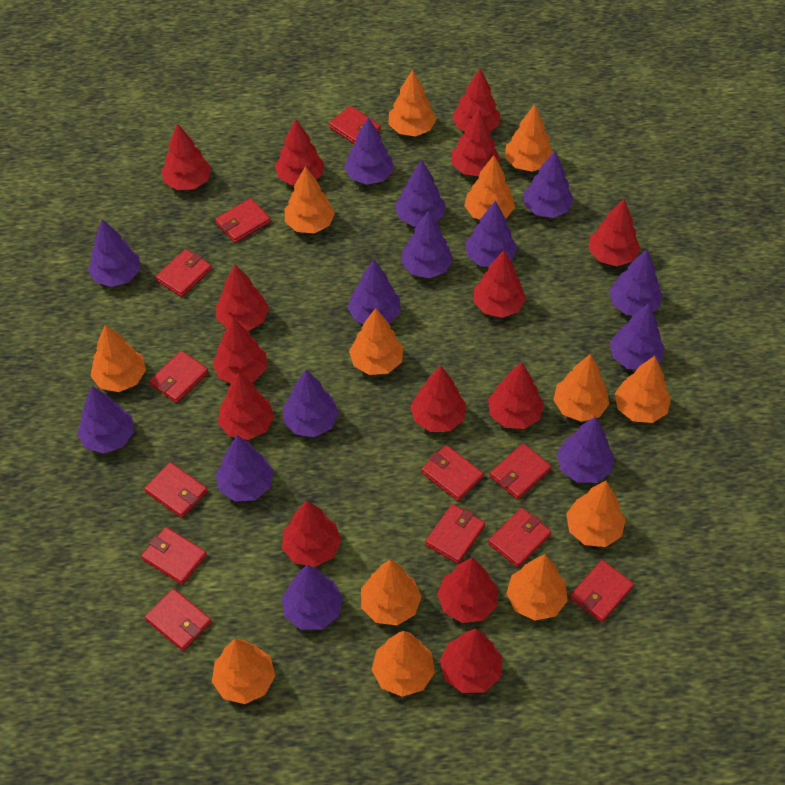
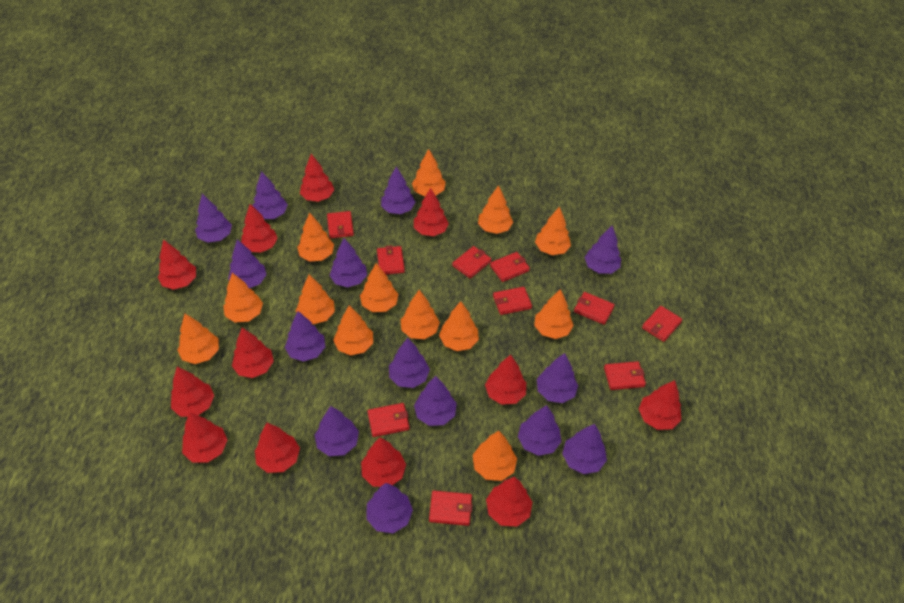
red tree: 14 -> 12
red wallet: 12 -> 10

